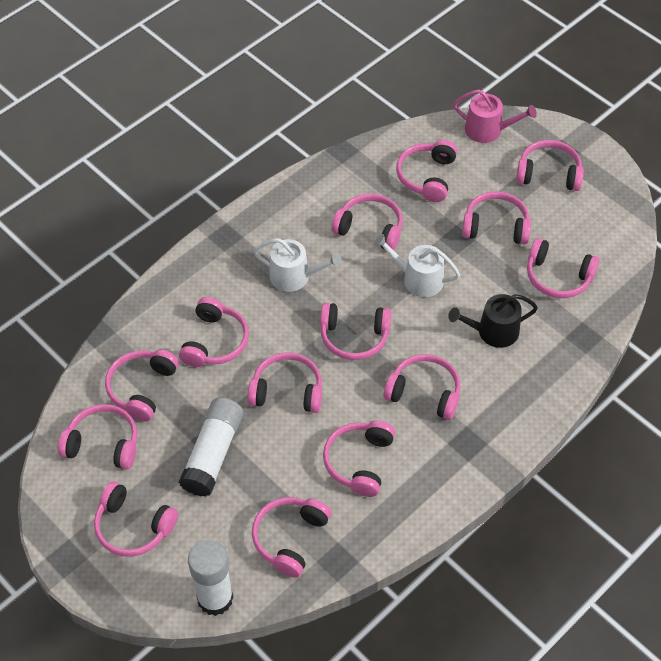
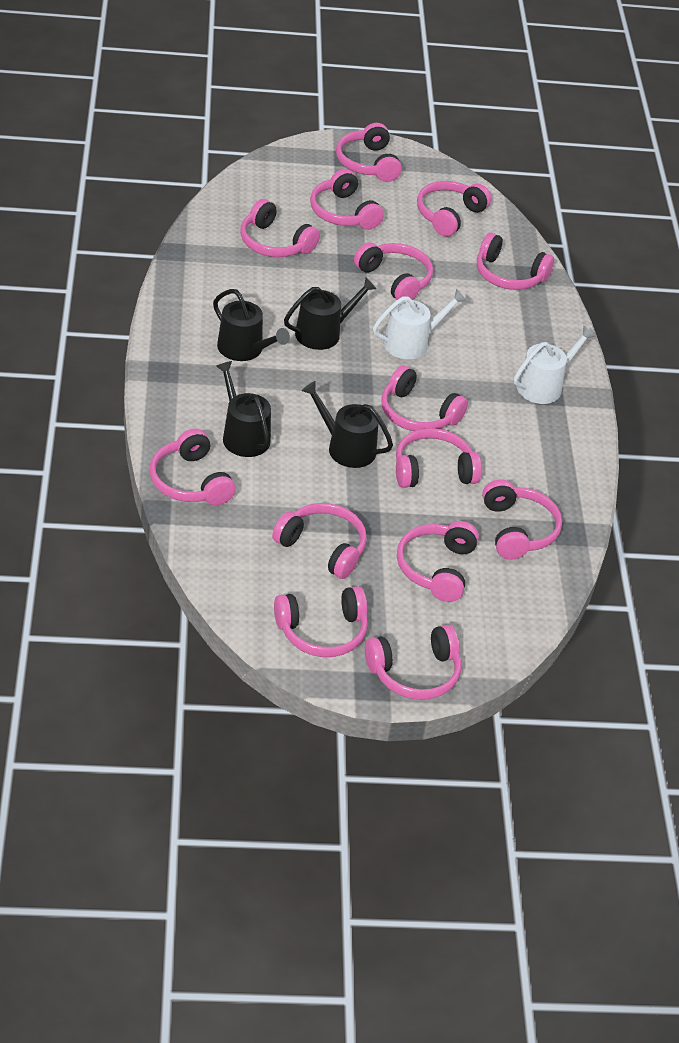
black watering can: 1 -> 4
pink watering can: 1 -> 0
white glue stick: 2 -> 0

